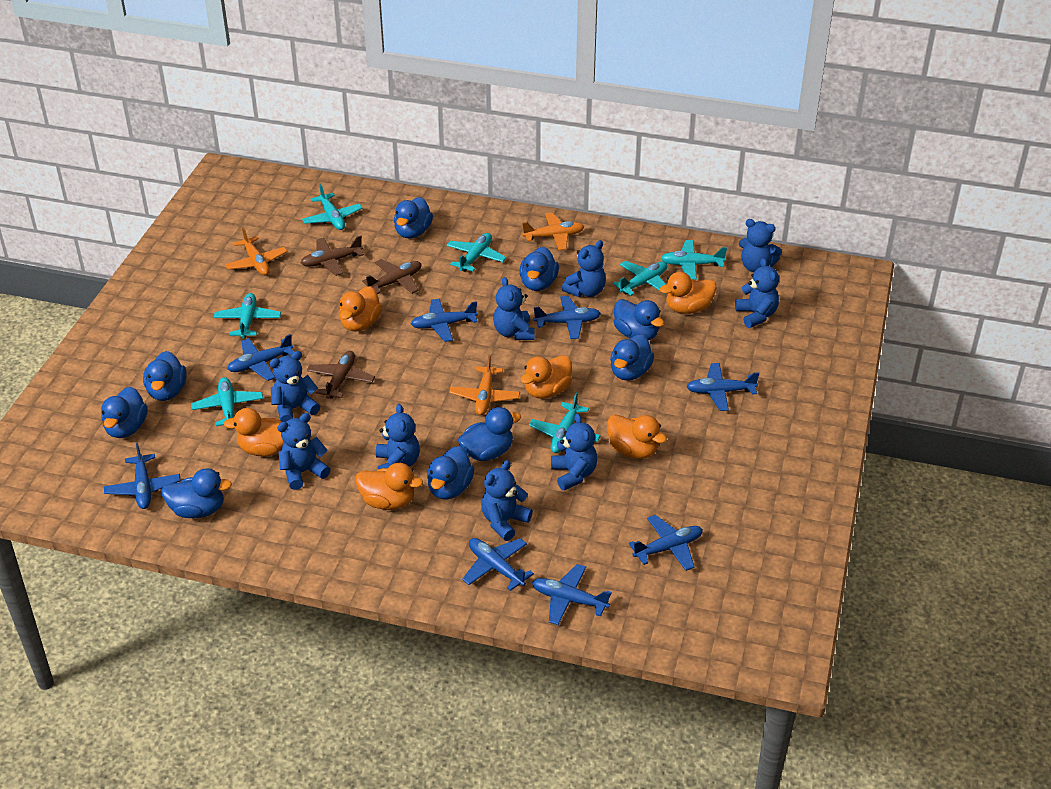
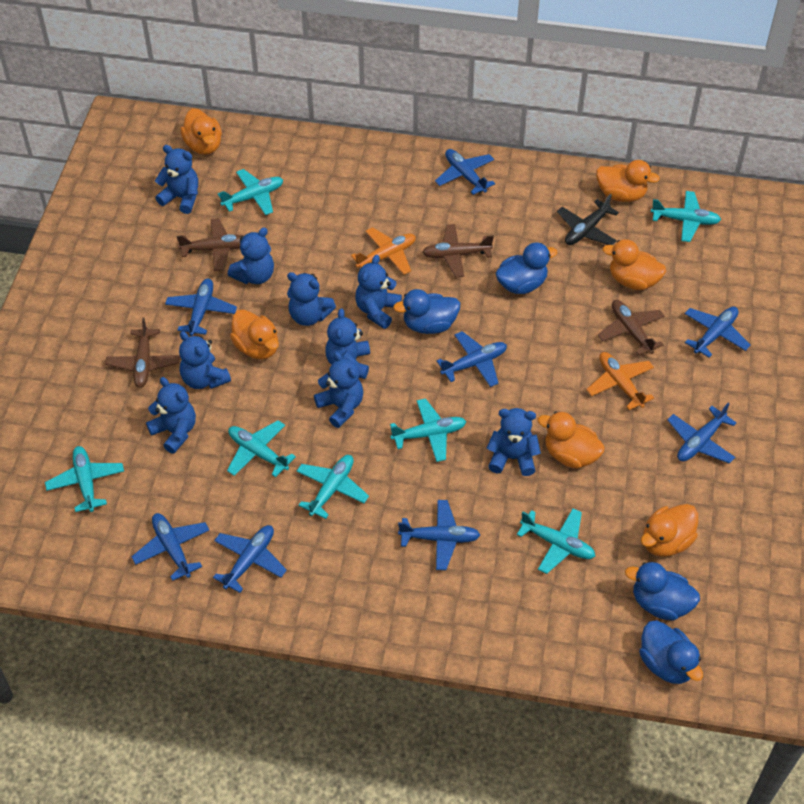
black plane: 0 -> 1
blue duck: 9 -> 4
brown plane: 3 -> 4
orange plane: 3 -> 2

